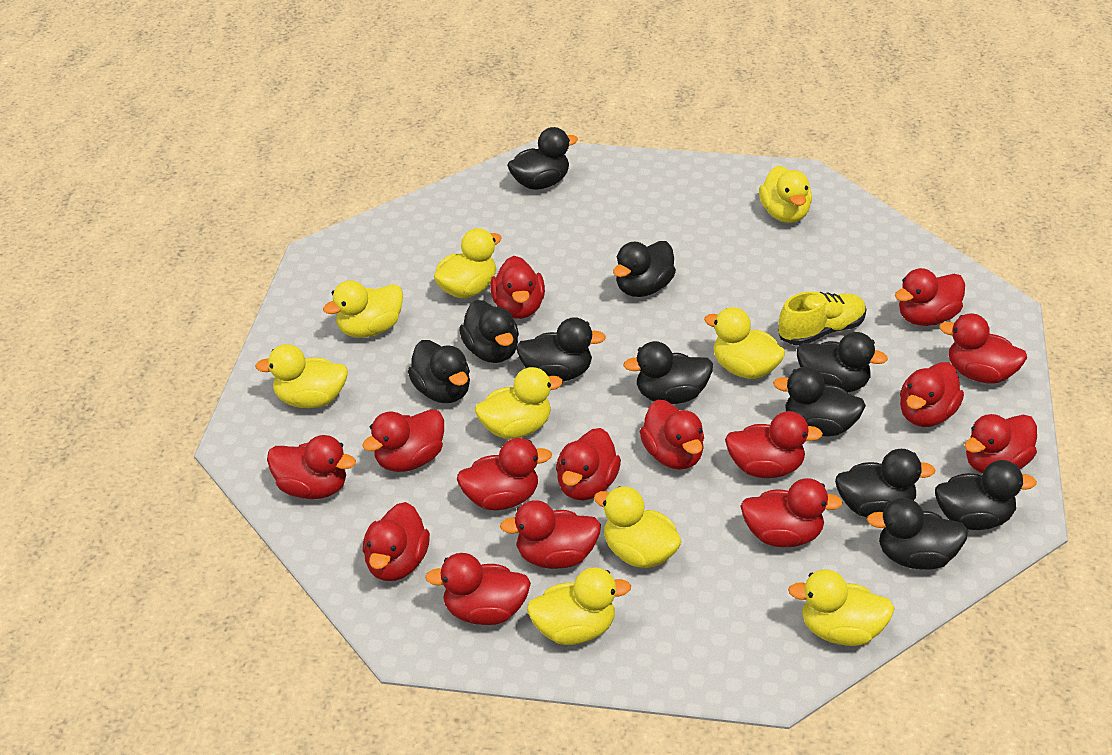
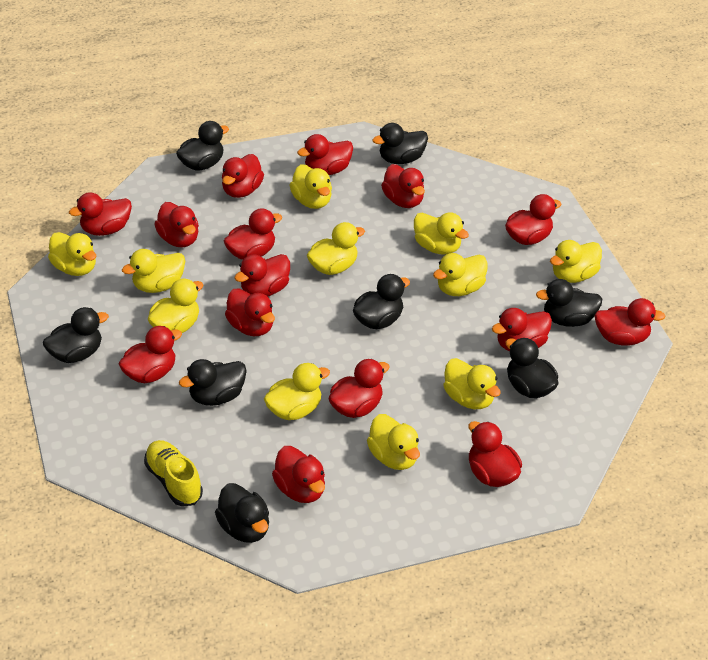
black duck: 11 -> 8
yellow duck: 9 -> 11

